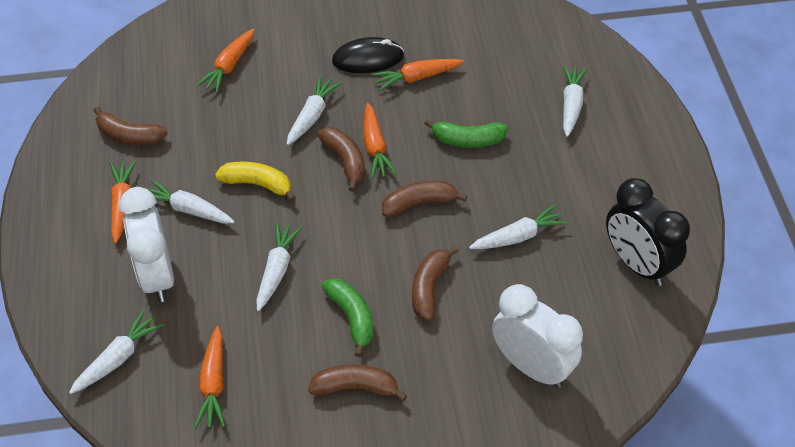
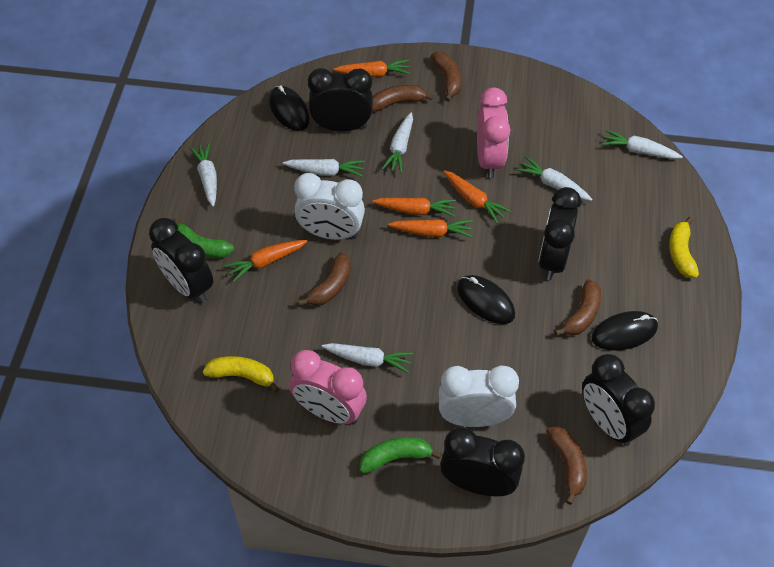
black clock: 1 -> 5
black mouse: 1 -> 3
pink clock: 0 -> 2
yellow banana: 1 -> 2

